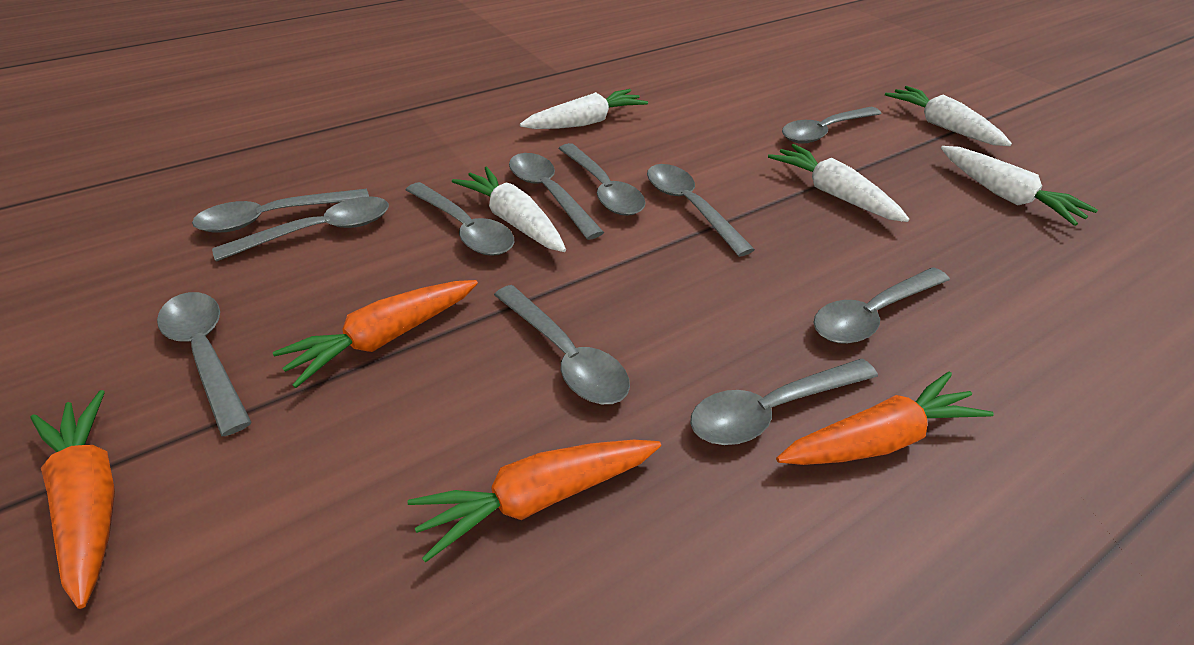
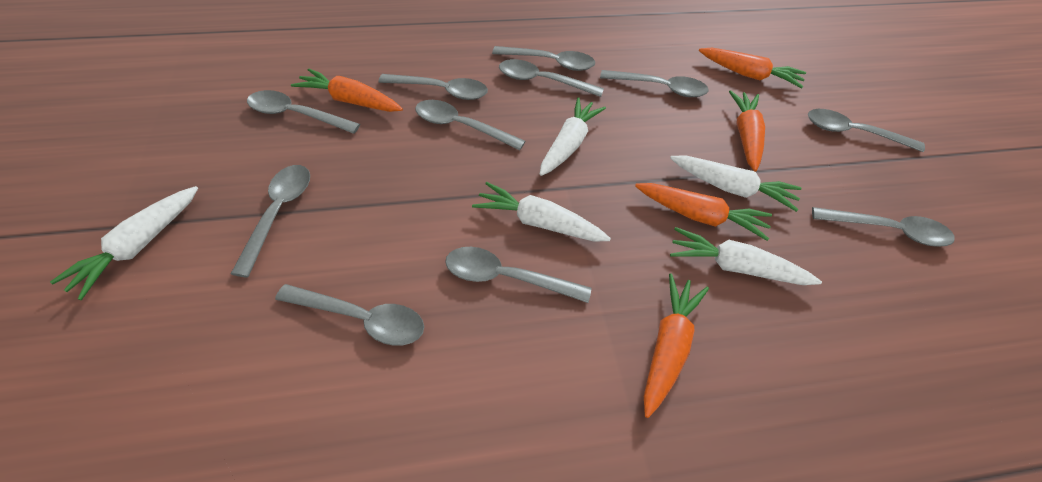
orange carrot: 4 -> 5

